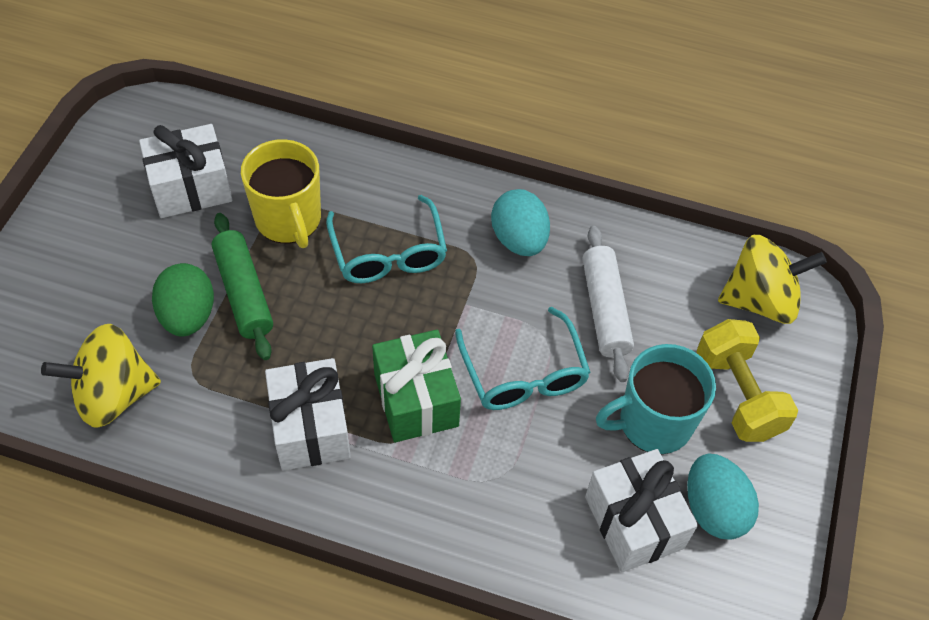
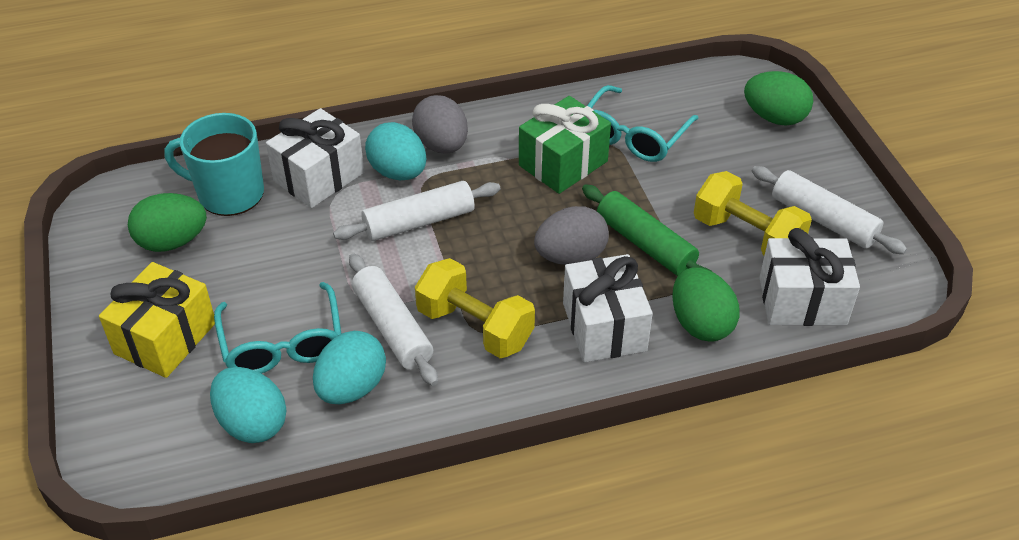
green egg: 1 -> 3
grey egg: 0 -> 2
turquoise egg: 2 -> 3
white rolling pin: 1 -> 3
yellow dumbbell: 1 -> 2
yellow gift: 0 -> 1
yellow mug: 1 -> 0
yellow spinning top: 2 -> 0

